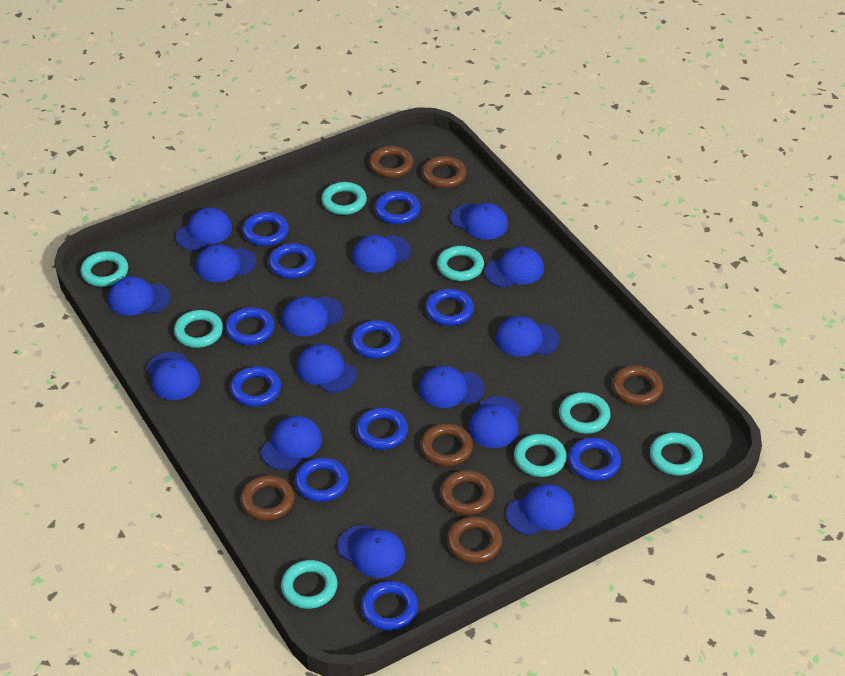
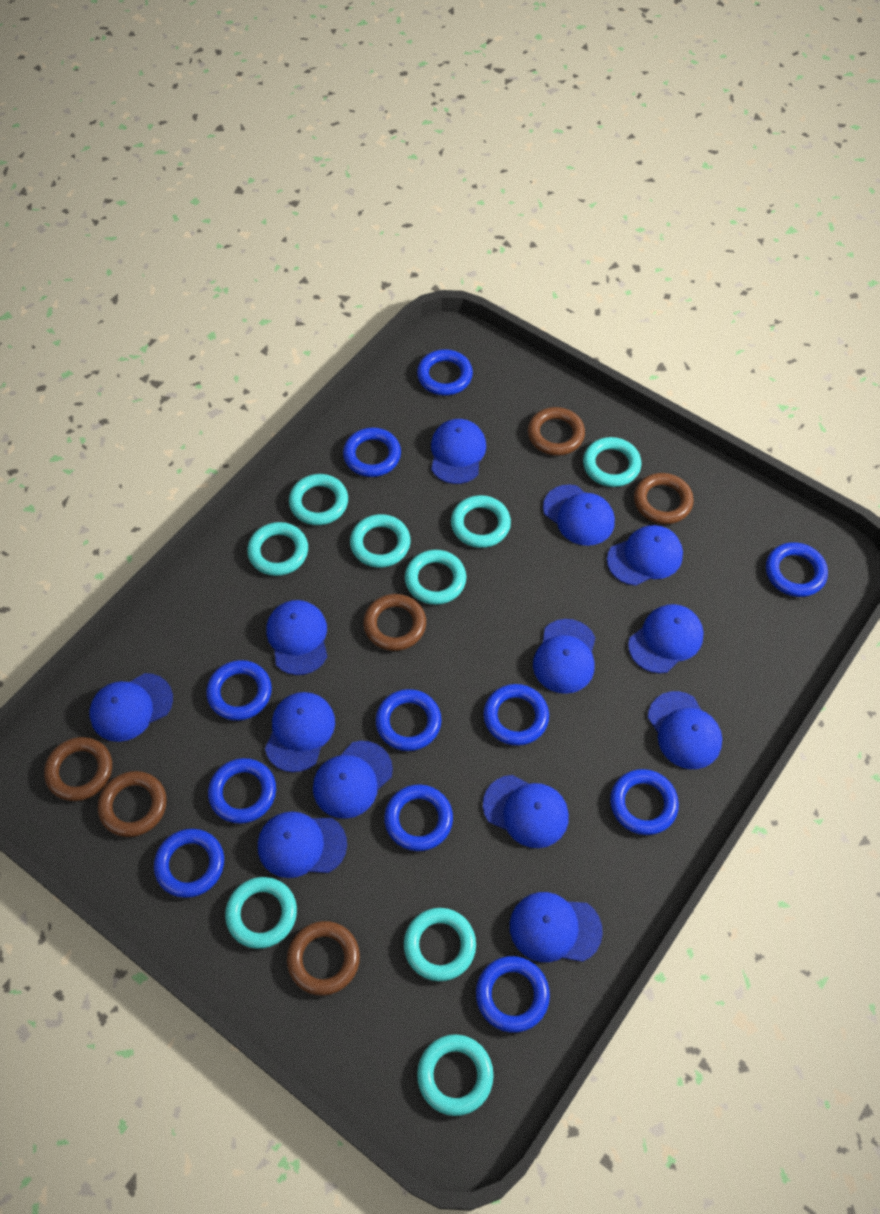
blue cap: 15 -> 13
brown ring: 7 -> 6
turquoise ring: 8 -> 9

